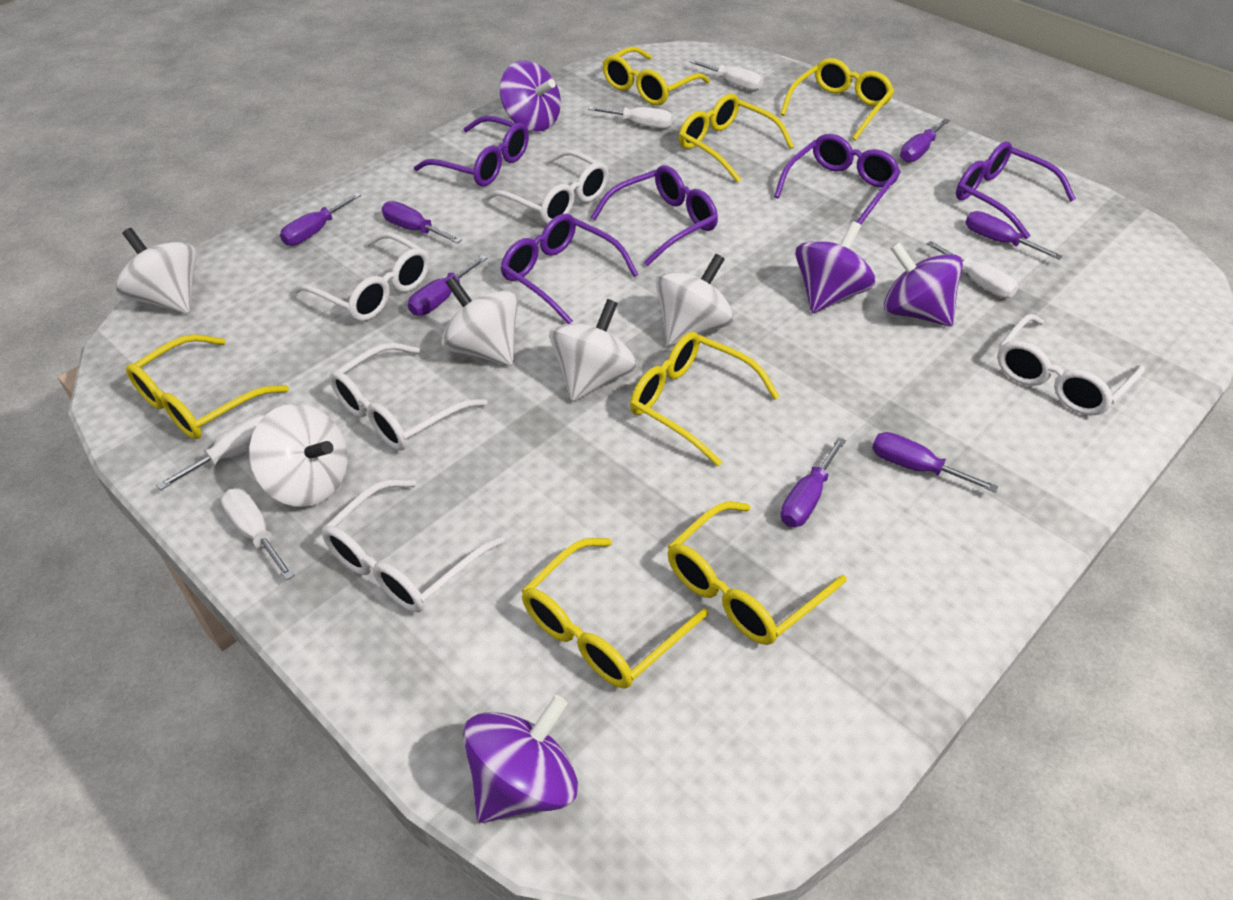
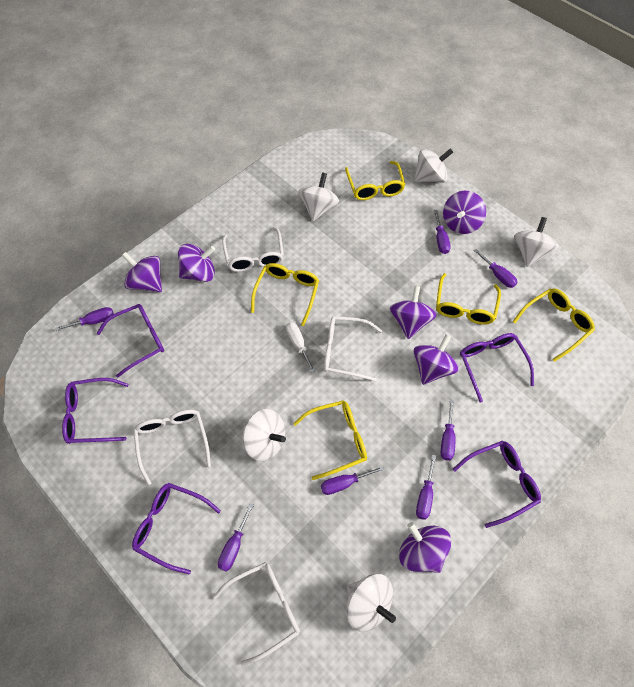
purple spinning top: 4 -> 6
white glasses: 5 -> 4
white screwdriver: 5 -> 1
yellow glasses: 7 -> 5

